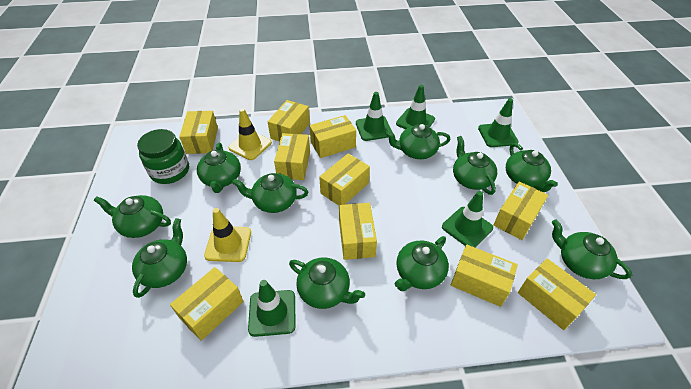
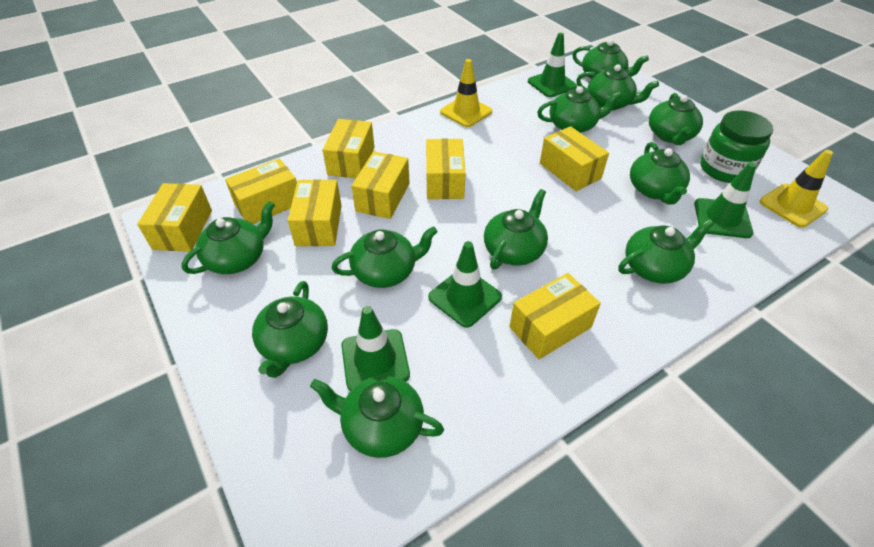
green teapot: 10 -> 11
green traffic cone: 5 -> 4
yellow box: 10 -> 8

